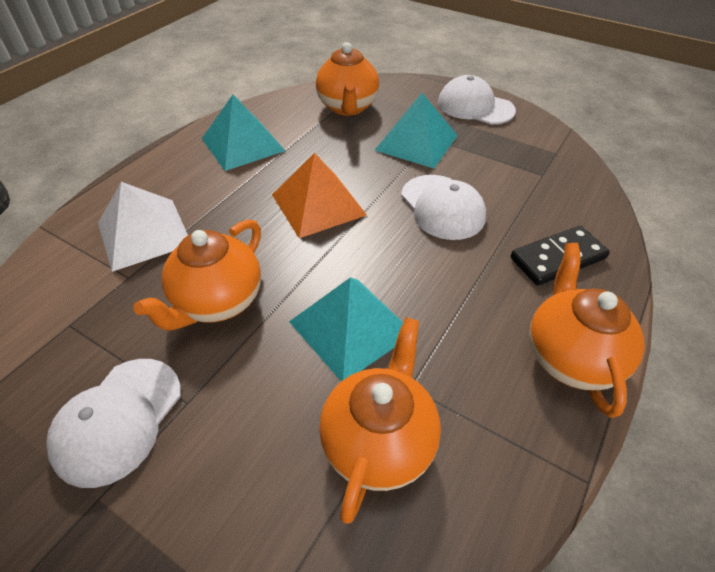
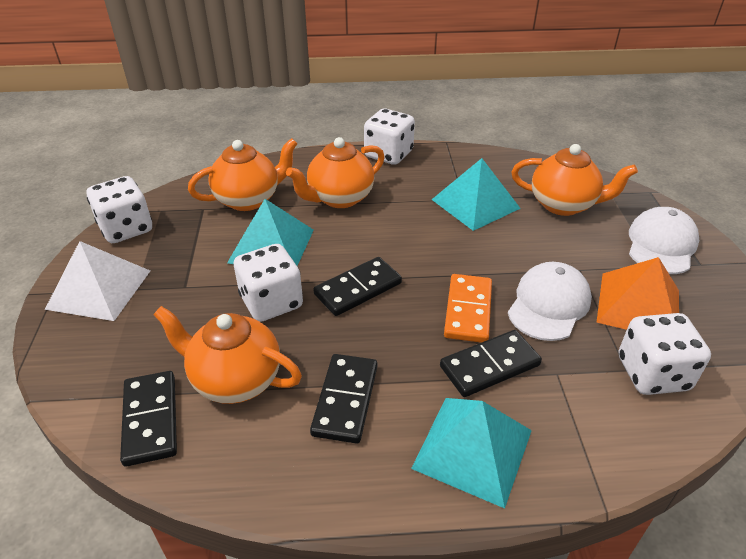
black domino: 1 -> 4
orange domino: 0 -> 1
white cap: 3 -> 2
white dice: 0 -> 4

